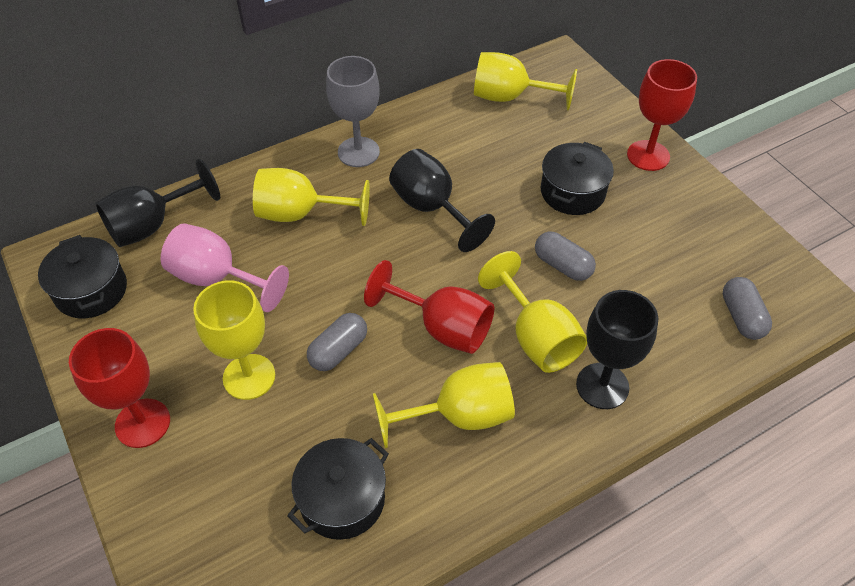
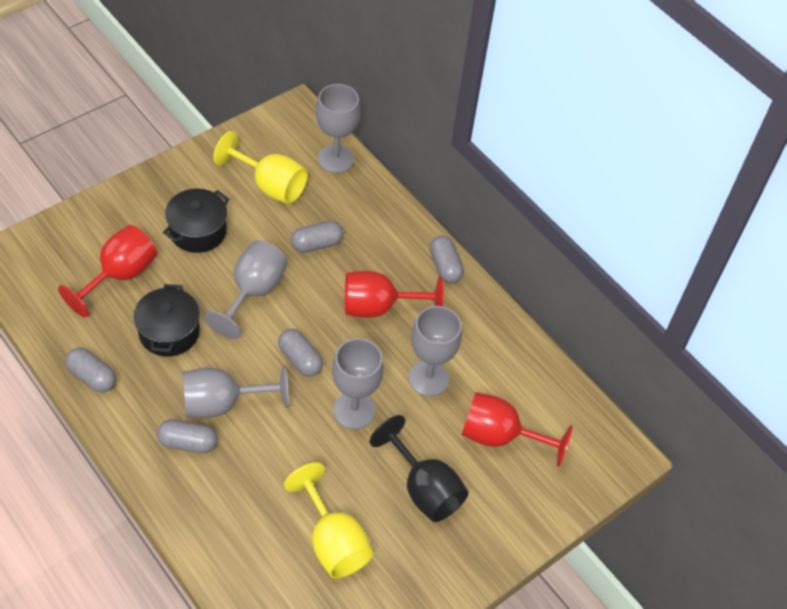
black goblet: 3 -> 1
black pot: 3 -> 2
grey capsule: 3 -> 5
grey goblet: 1 -> 5
pink goblet: 1 -> 0
yellow goblet: 5 -> 2

